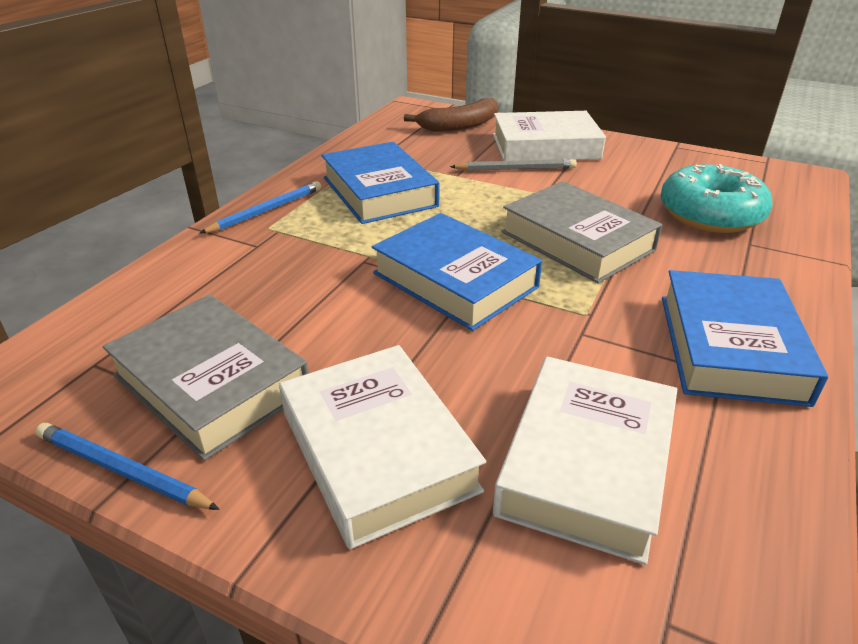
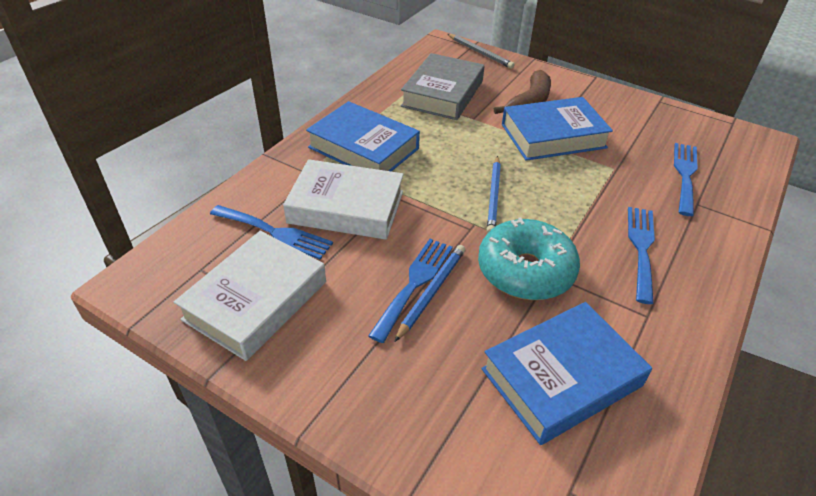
blue fork: 0 -> 4
grey book: 2 -> 1
white book: 3 -> 2

